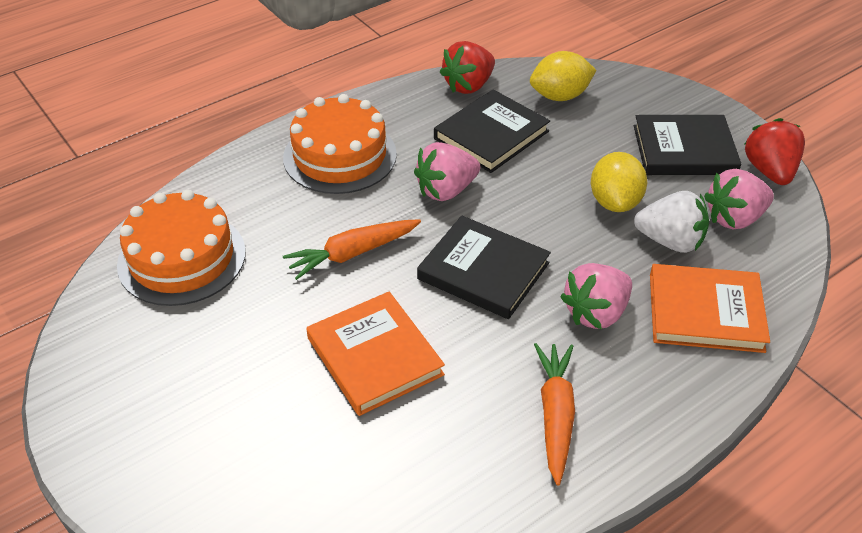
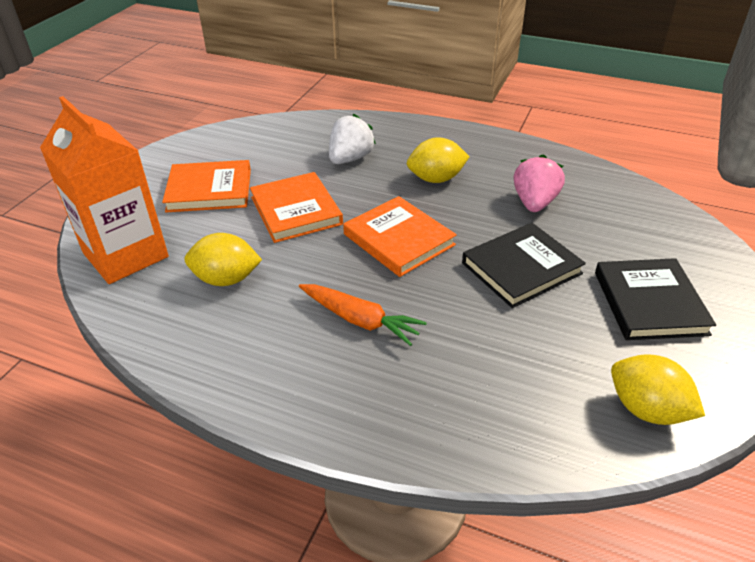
black book: 3 -> 2
orange book: 2 -> 3
orange cake: 2 -> 0
orange carrot: 2 -> 1
orange carton: 0 -> 1
pink strawberry: 3 -> 1
red strawberry: 2 -> 0
yellow lemon: 2 -> 3

